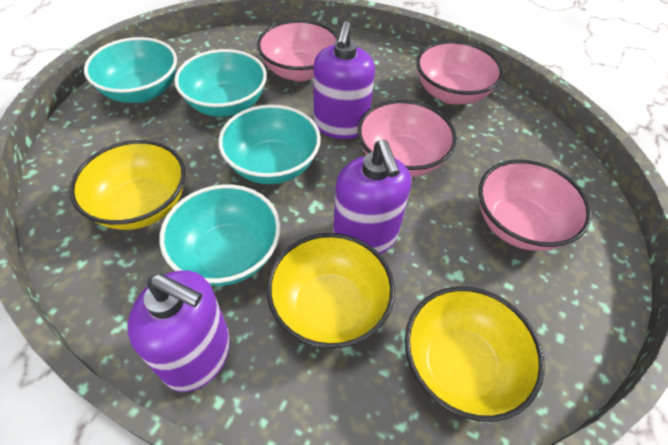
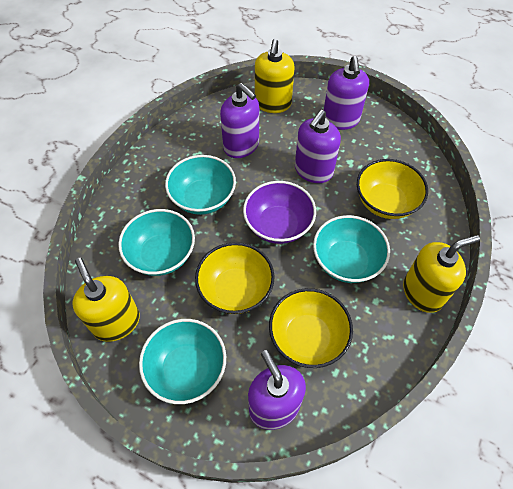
pink bowl: 4 -> 0
purple bowl: 0 -> 1
purple soap dispenser: 3 -> 4
yellow soap dispenser: 0 -> 3

